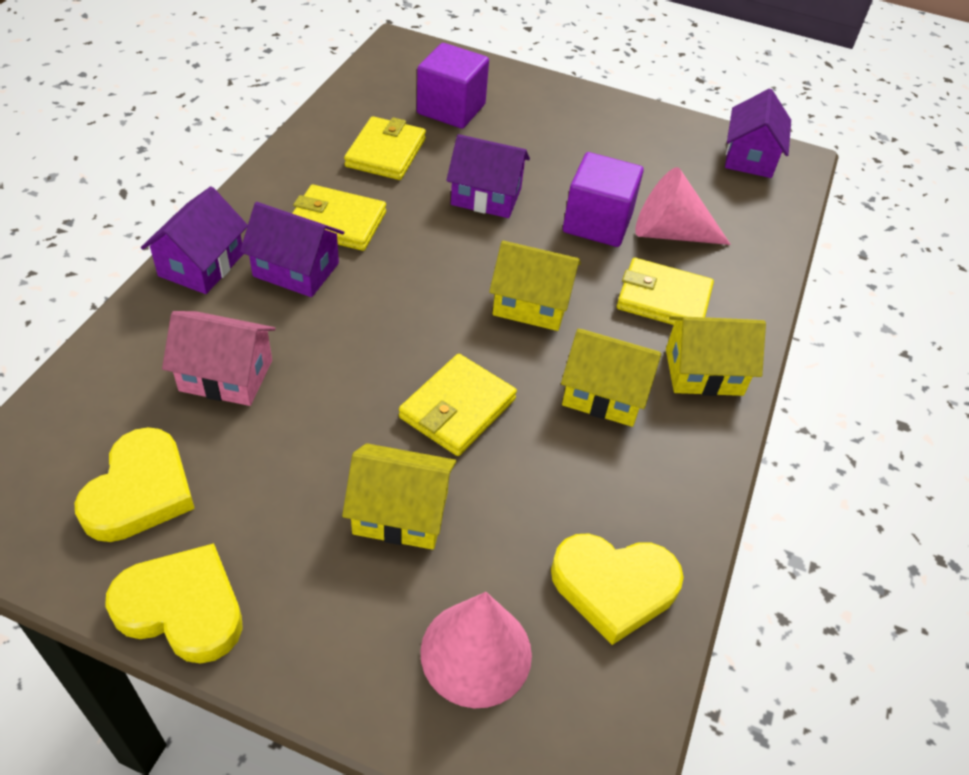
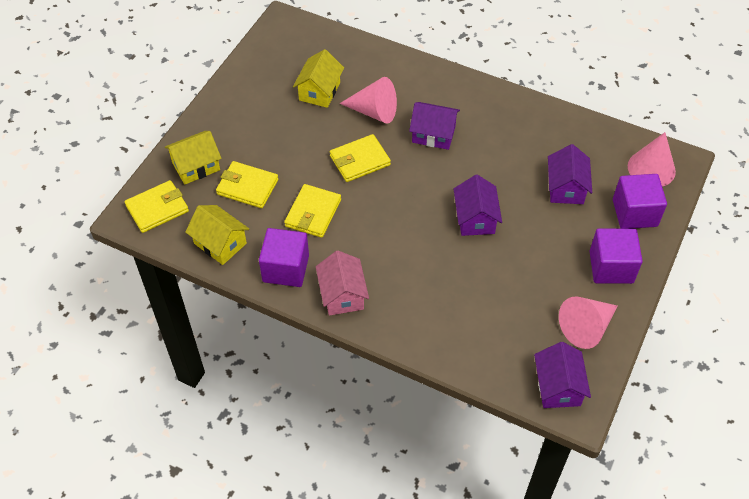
pink cone: 2 -> 3
purple cube: 2 -> 3
yellow heart: 3 -> 0
yellow house: 4 -> 3

